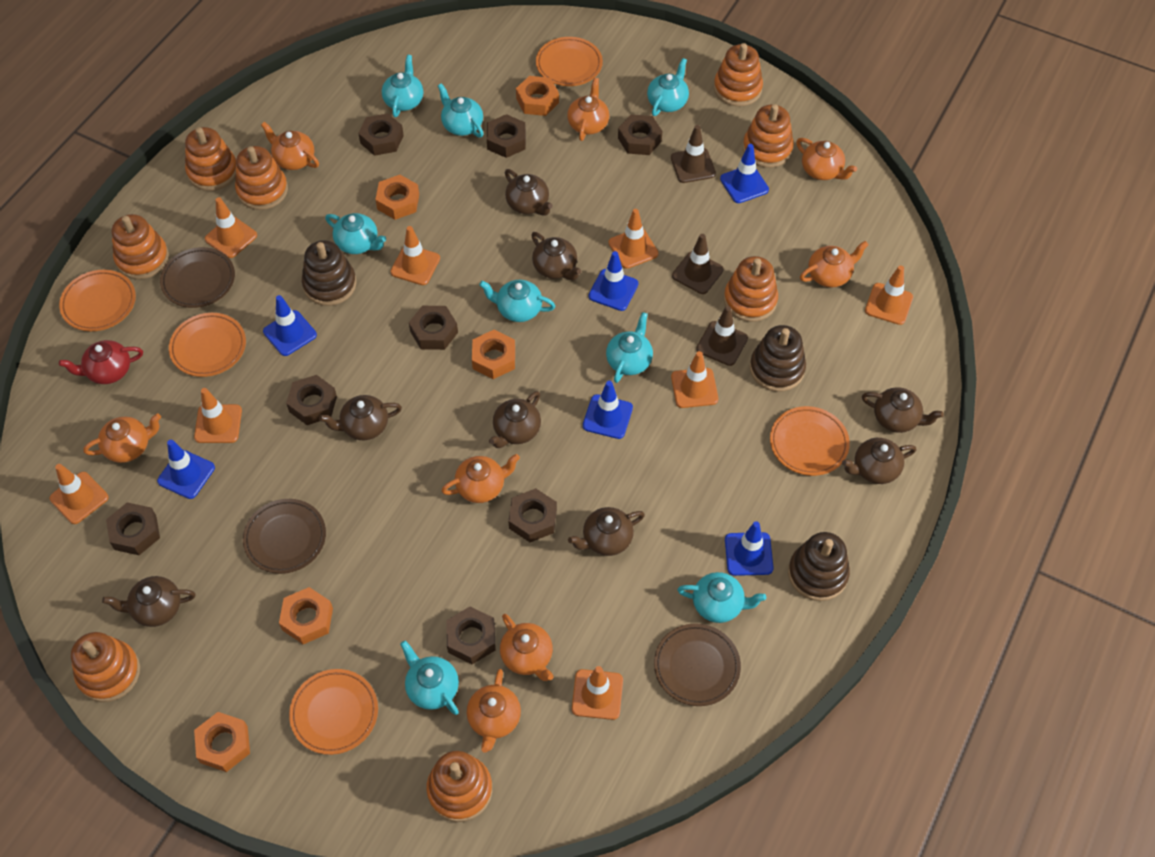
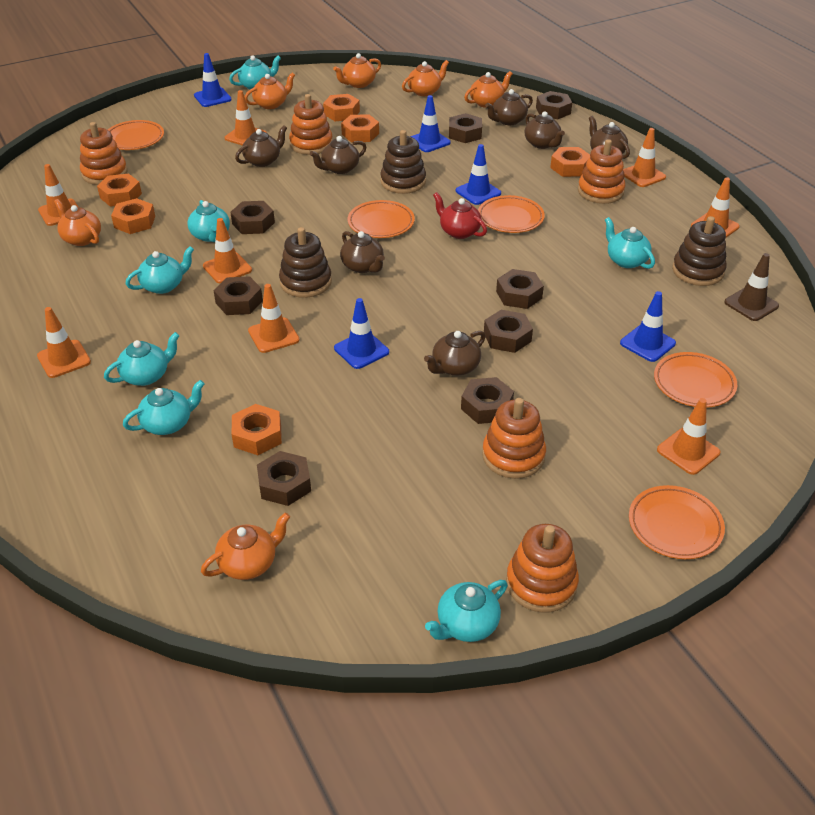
blue traffic cone: 6 -> 5
brown plate: 3 -> 0
brown teapot: 8 -> 7
brown traffic cone: 3 -> 1
orange nut: 5 -> 6
orange stacking toy: 8 -> 5
orange teapot: 8 -> 6
turquoise teapot: 8 -> 7

